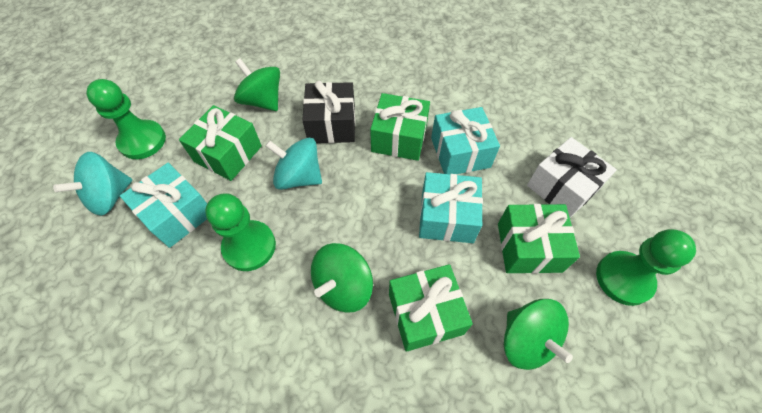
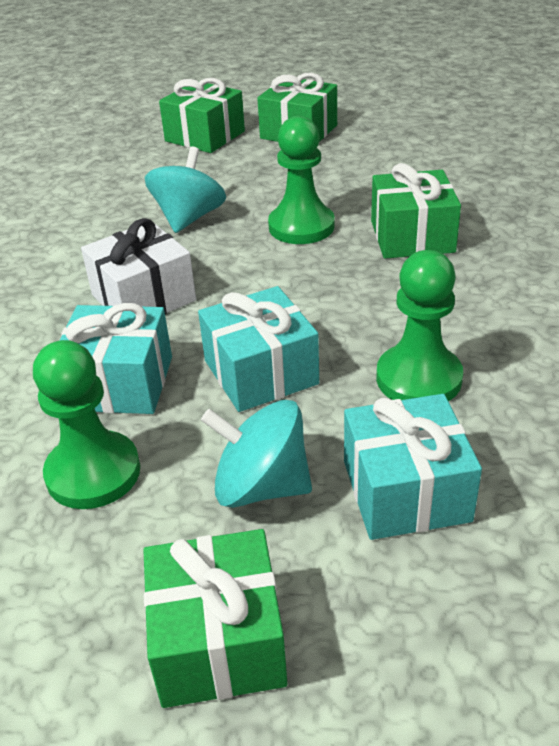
black gift: 1 -> 0
green spinning top: 3 -> 0

